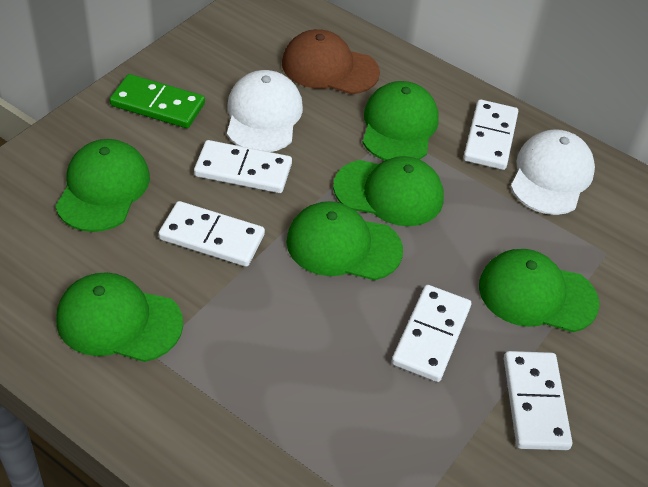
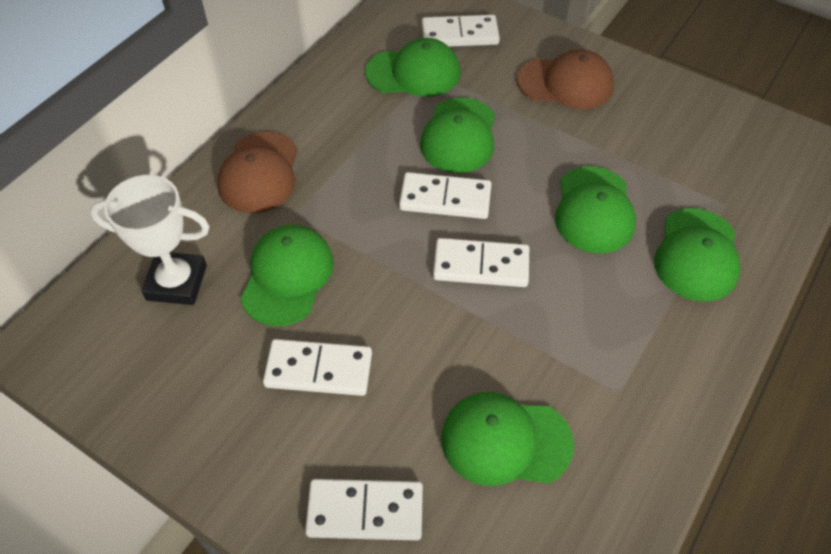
brown cap: 1 -> 2
green domino: 1 -> 0
white cap: 2 -> 0
white trophy: 0 -> 1

